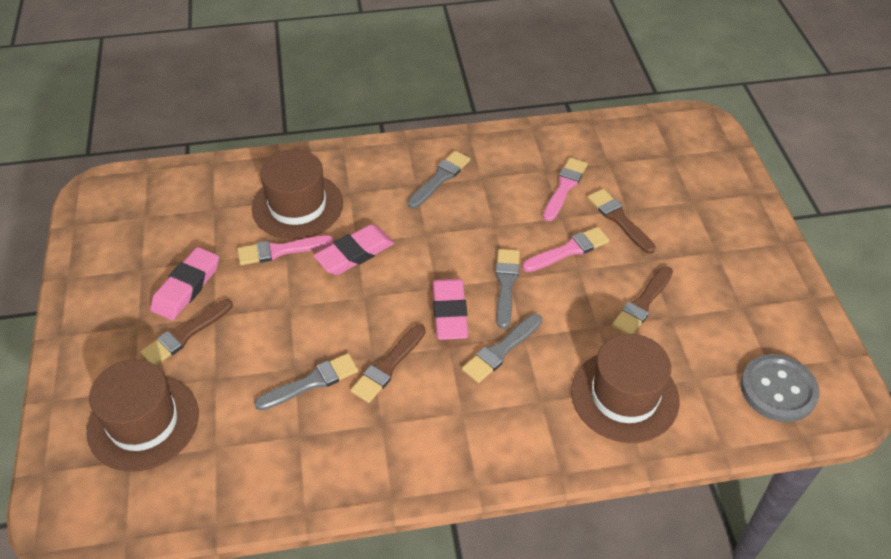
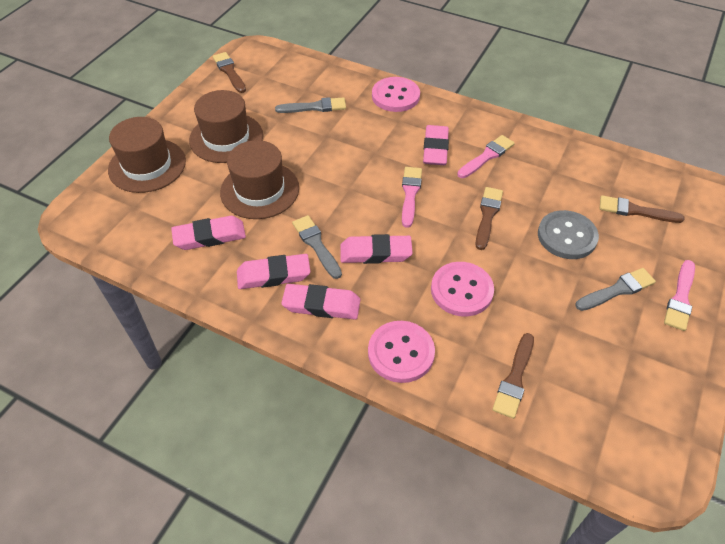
grey brush: 4 -> 3
pink button: 0 -> 3
pink eraser: 3 -> 5

